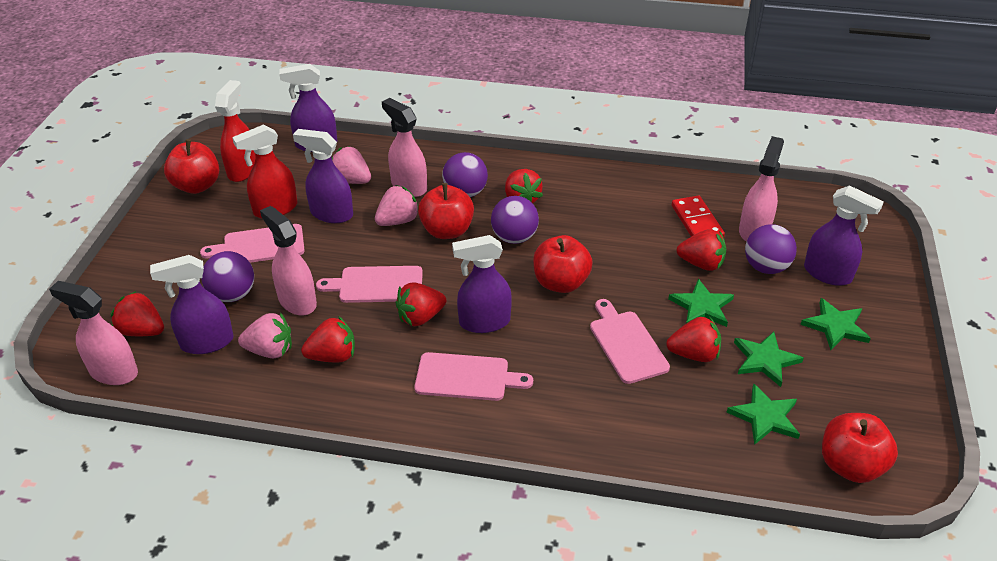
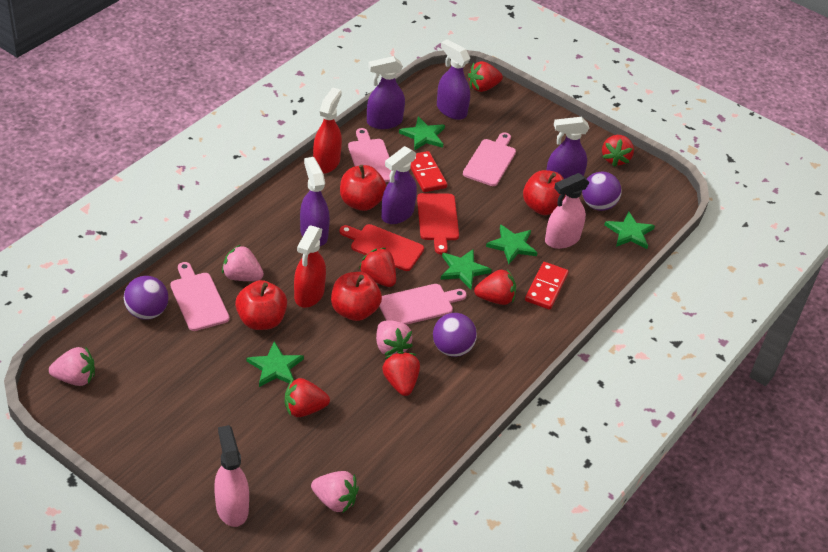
green star: 4 -> 5
pink spray bottle: 4 -> 2
pink strawberry: 3 -> 4
purple ball: 4 -> 3
red cutting board: 0 -> 2
red domino: 1 -> 2

